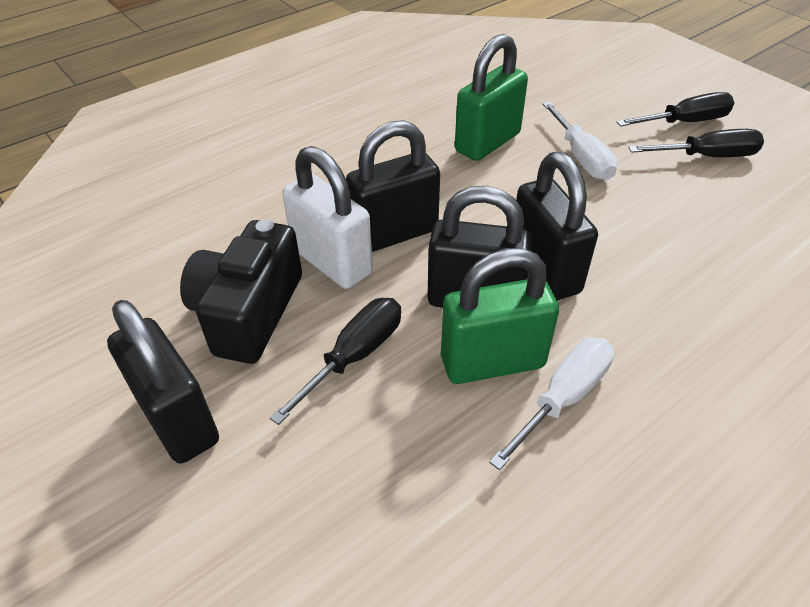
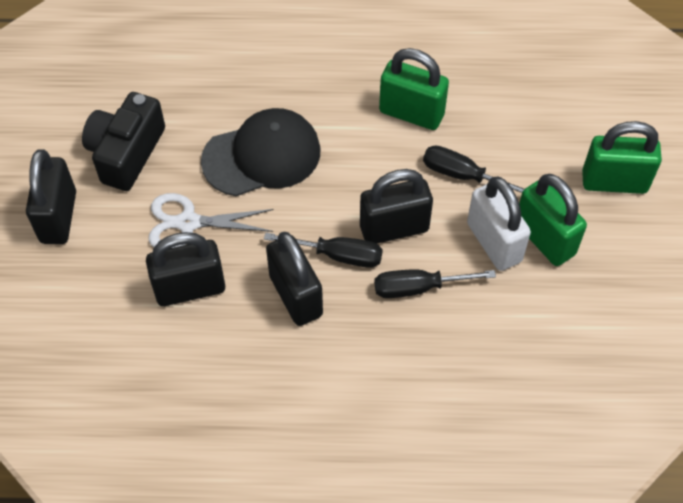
black cap: 0 -> 1
green padlock: 2 -> 3
white scissors: 0 -> 1
white screwdriver: 2 -> 0

